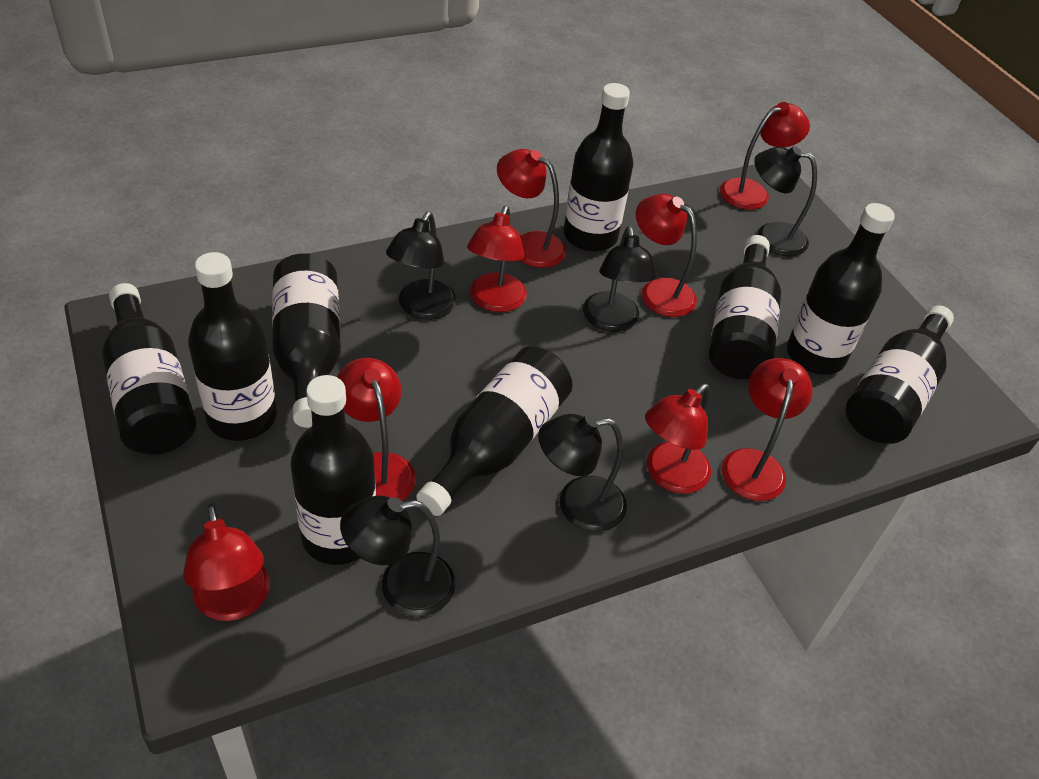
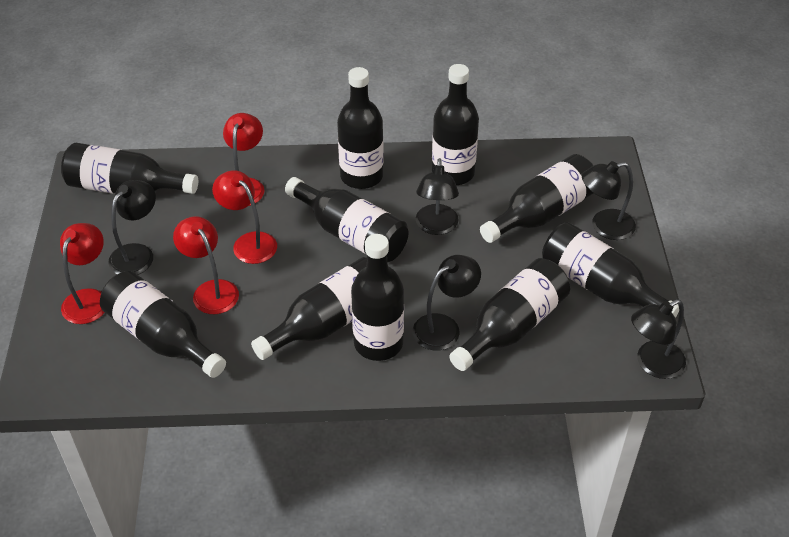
black bottle: 9 -> 10
red lamp: 8 -> 4

